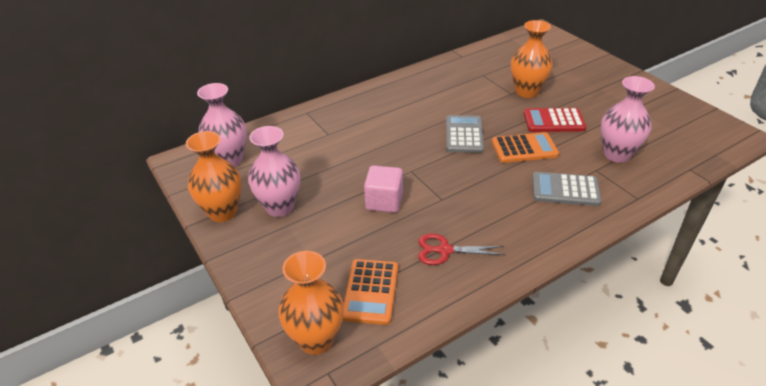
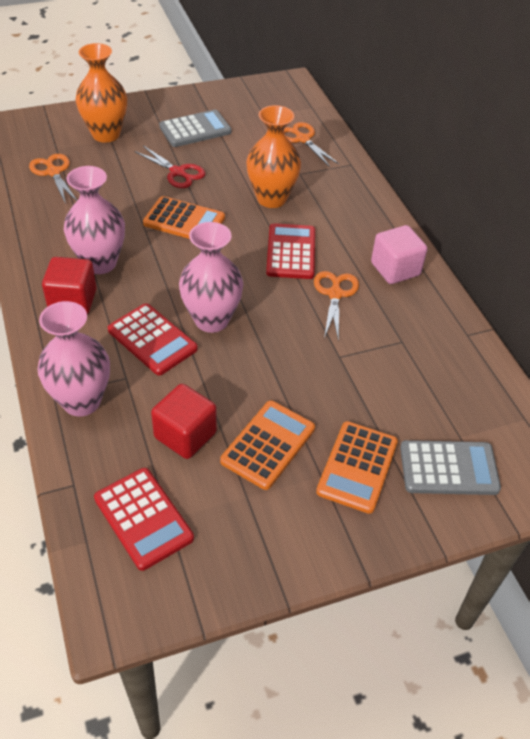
orange calculator: 2 -> 3
orange scissors: 0 -> 3
orange vase: 3 -> 2
red calculator: 1 -> 3
red cube: 0 -> 2

